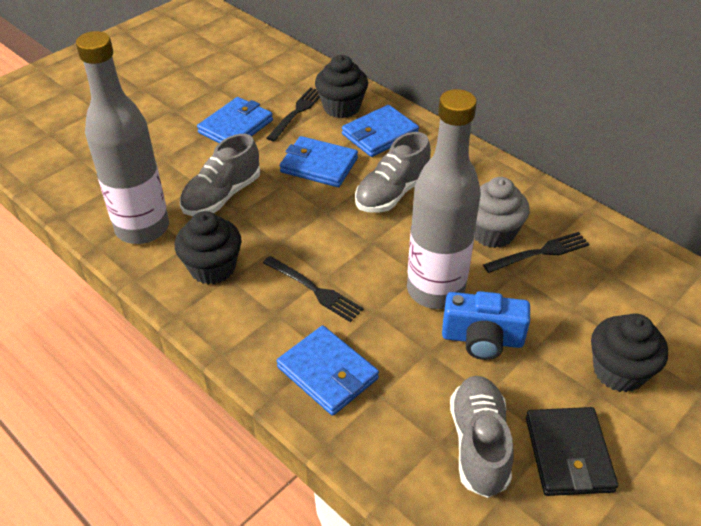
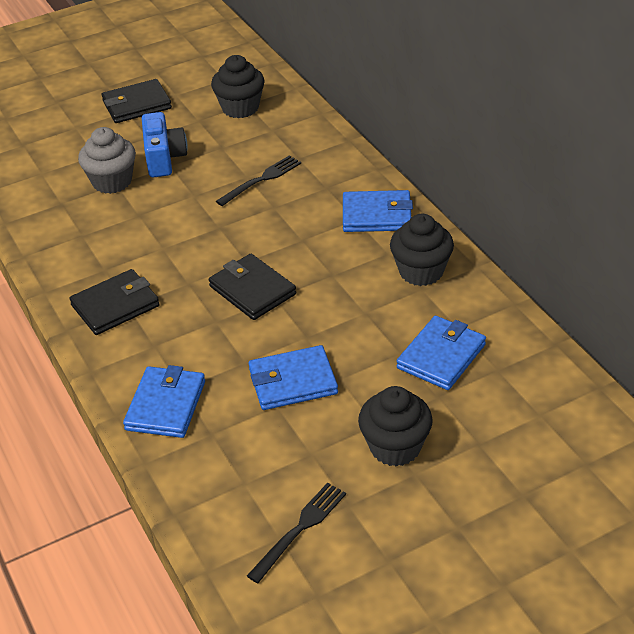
black fork: 3 -> 2
black wallet: 1 -> 3
grey bottle: 2 -> 0
grey shoe: 3 -> 0

